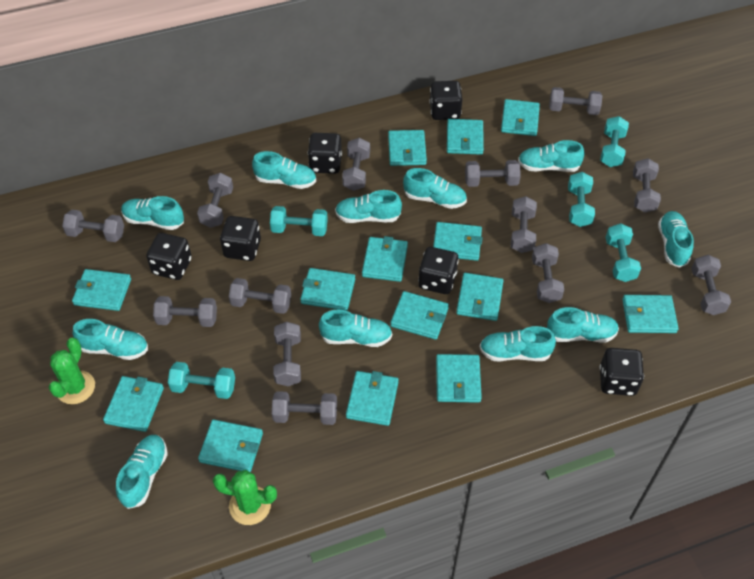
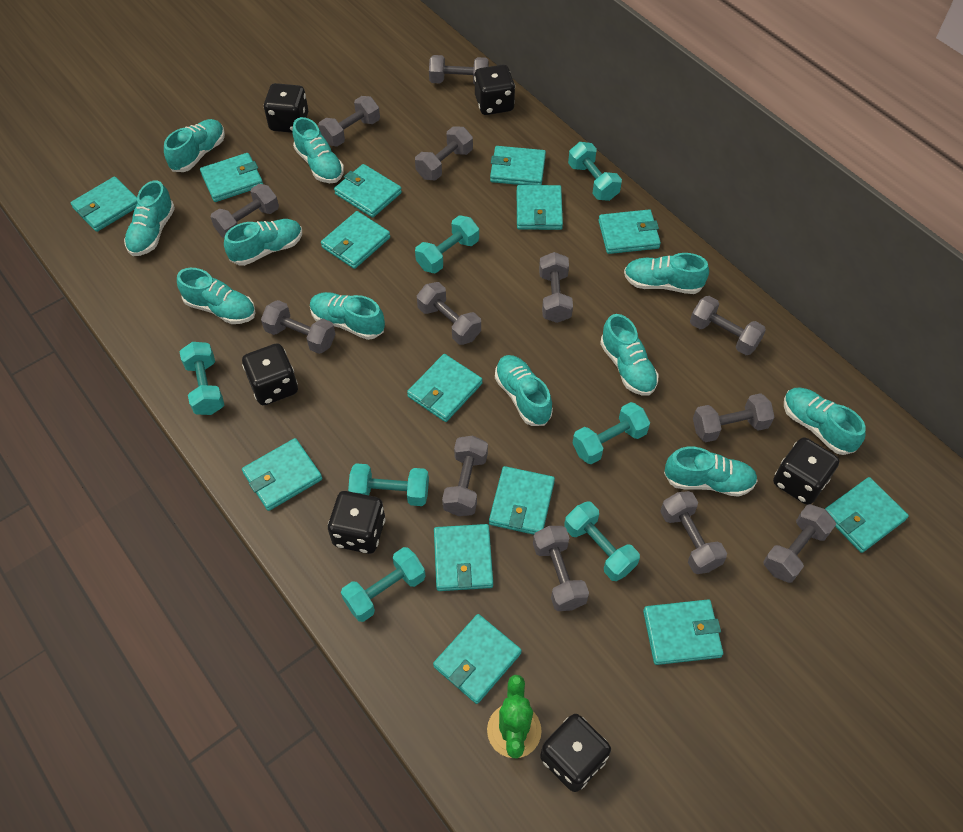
green cactus: 2 -> 1
turquoise dumbbell: 5 -> 7

